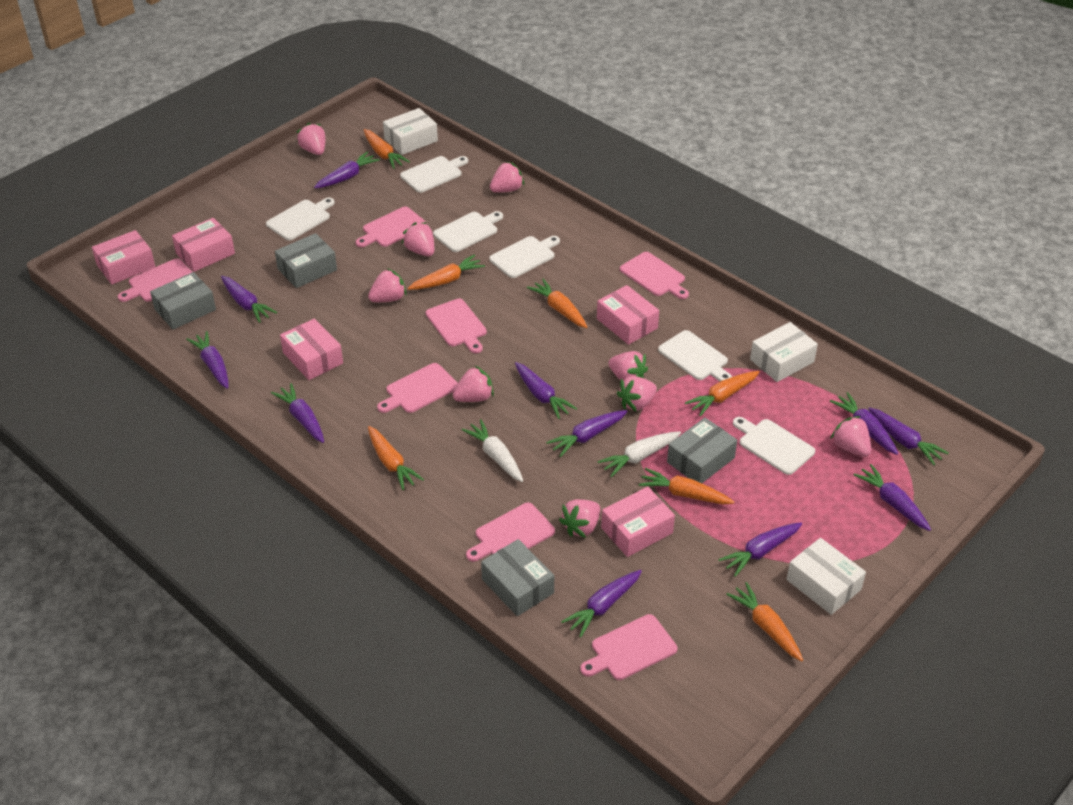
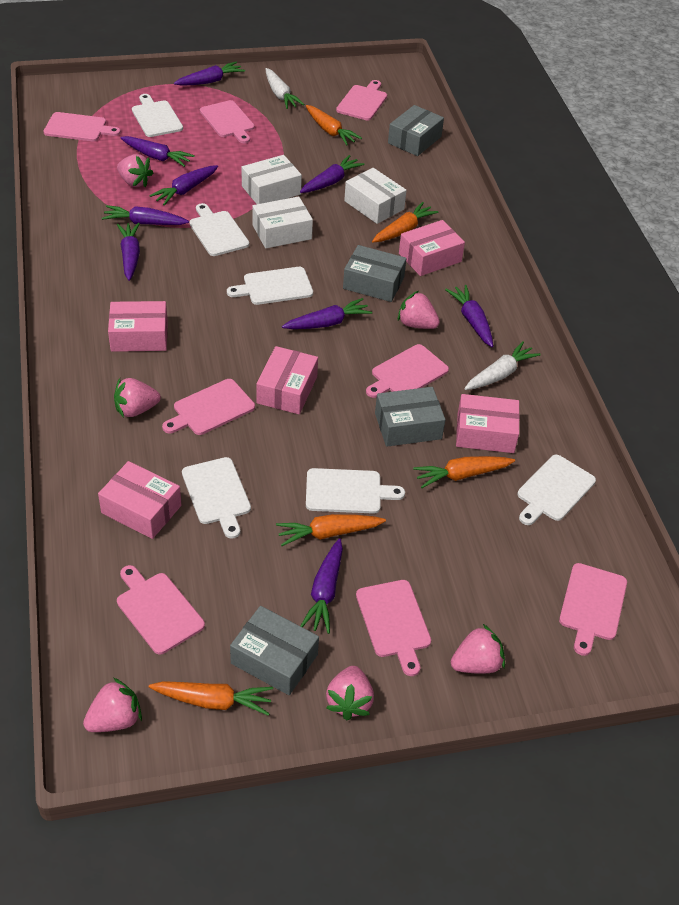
orange carrot: 7 -> 5
pink cutting board: 7 -> 8
pink strawberry: 9 -> 6
purple carrot: 11 -> 9

